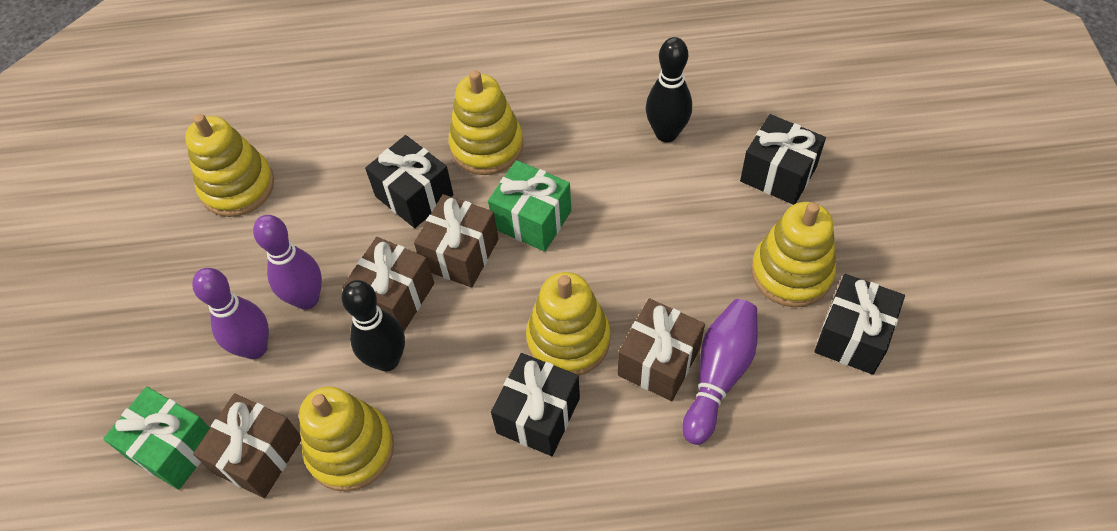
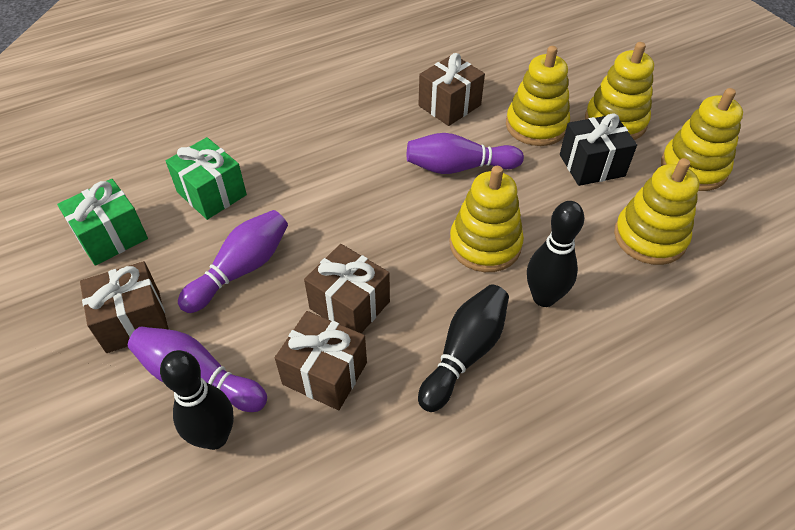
black bowling pin: 2 -> 3
black gift: 4 -> 1

